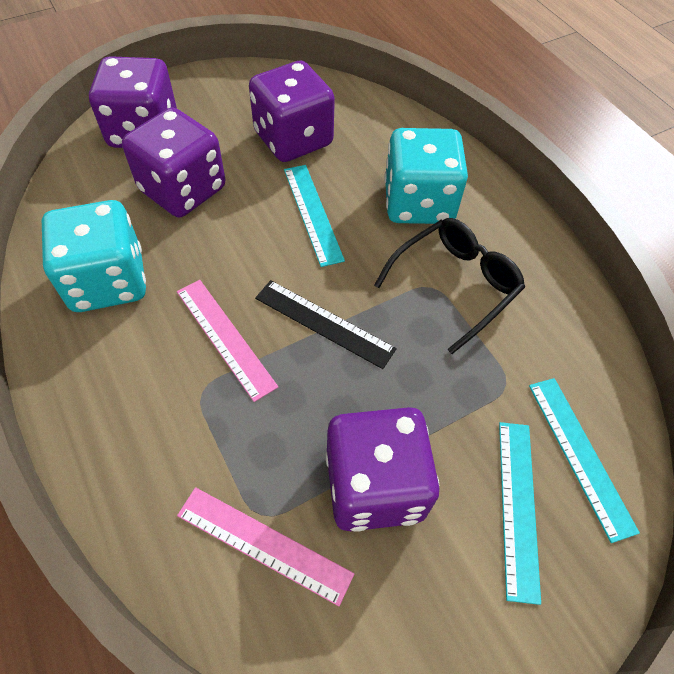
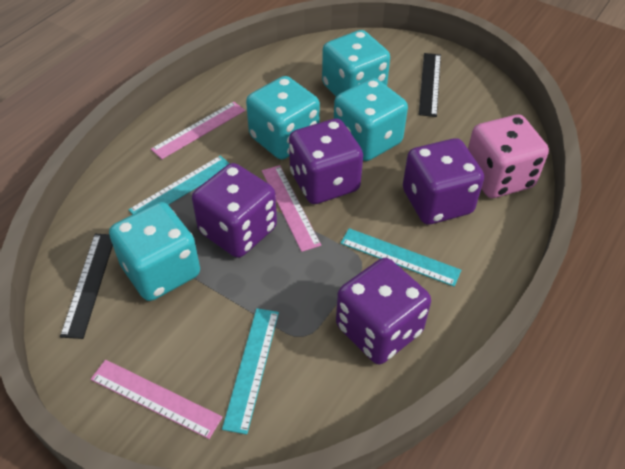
black glasses: 1 -> 0
black ruler: 1 -> 2
pink dice: 0 -> 1
pink ruler: 2 -> 3
turquoise dice: 2 -> 4

